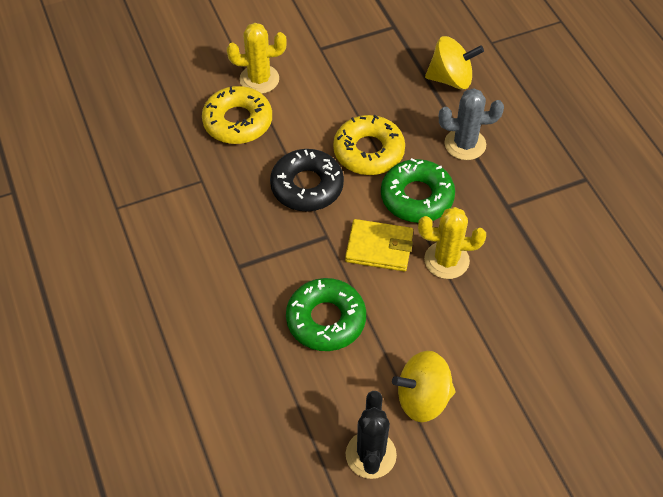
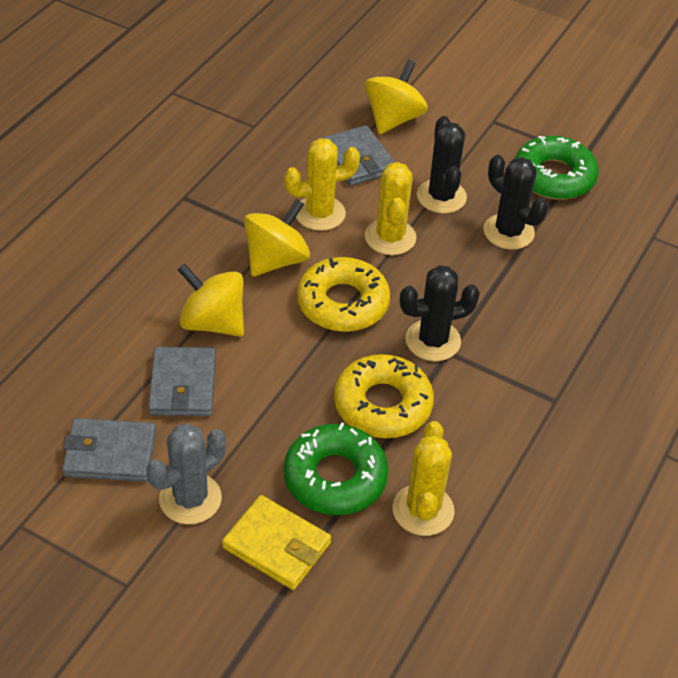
black cactus: 1 -> 3
black donut: 1 -> 0
grey wallet: 0 -> 3
yellow cactus: 2 -> 3
yellow spinning top: 2 -> 3

